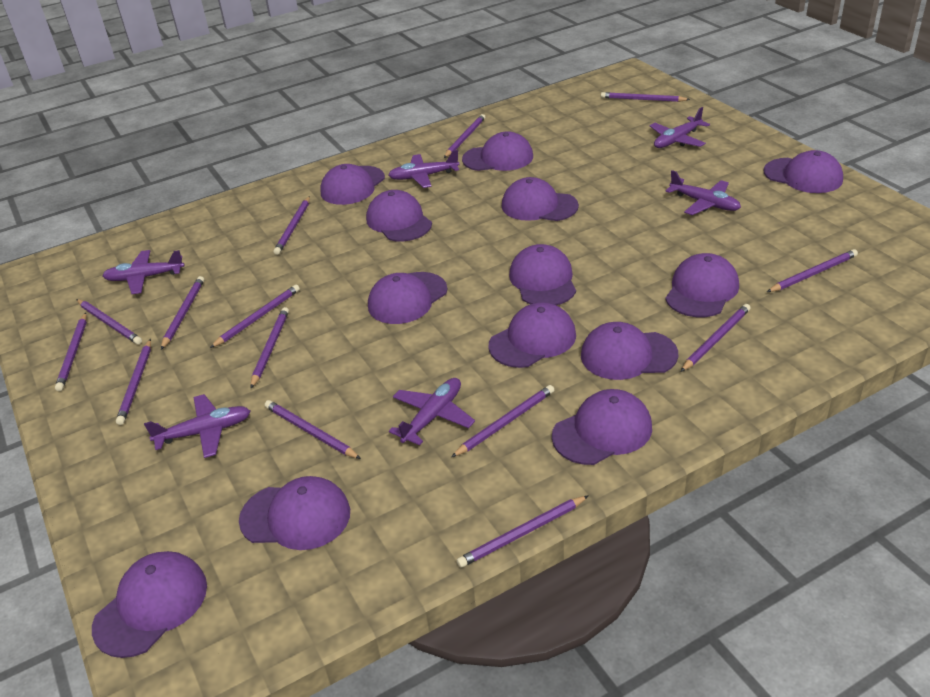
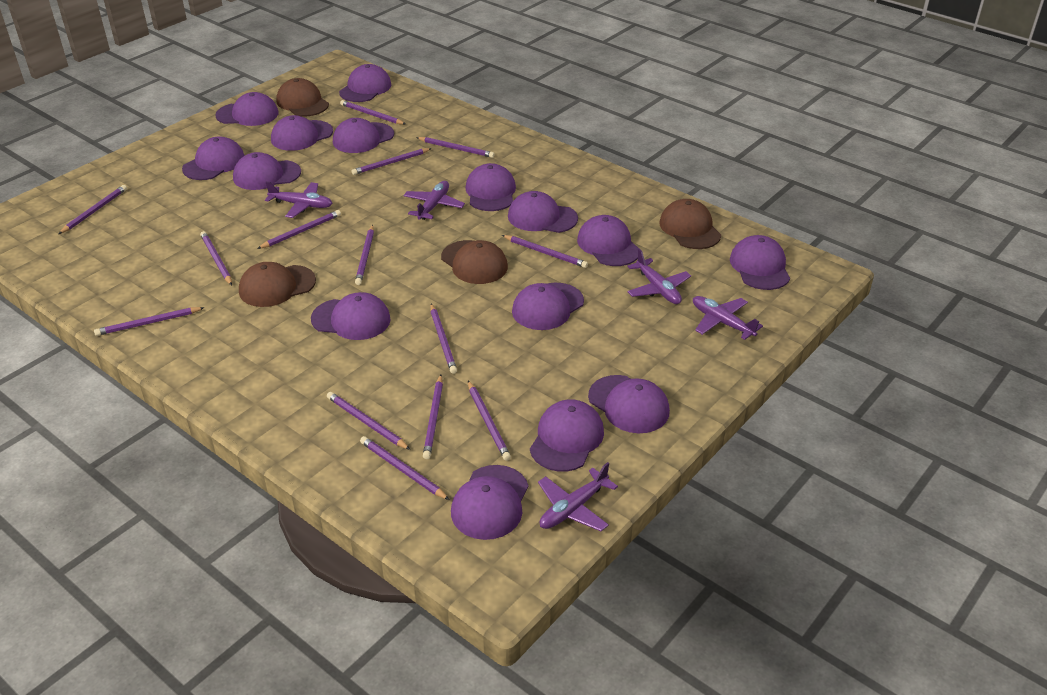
brown cap: 0 -> 4
purple cap: 13 -> 15
purple plane: 6 -> 5

